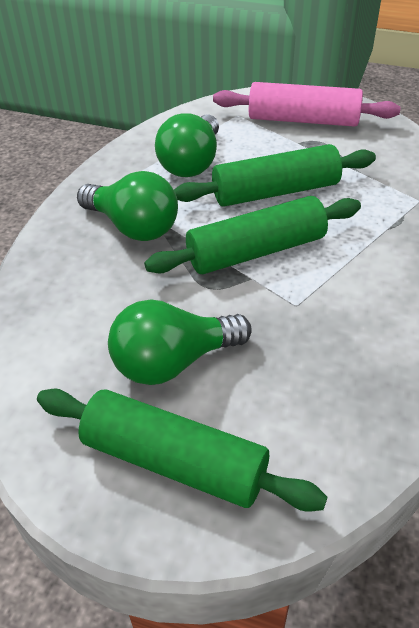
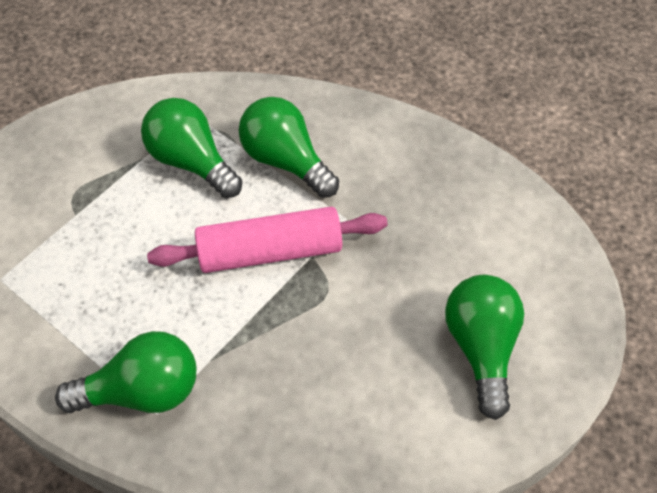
green light bulb: 3 -> 4
green rolling pin: 3 -> 0

